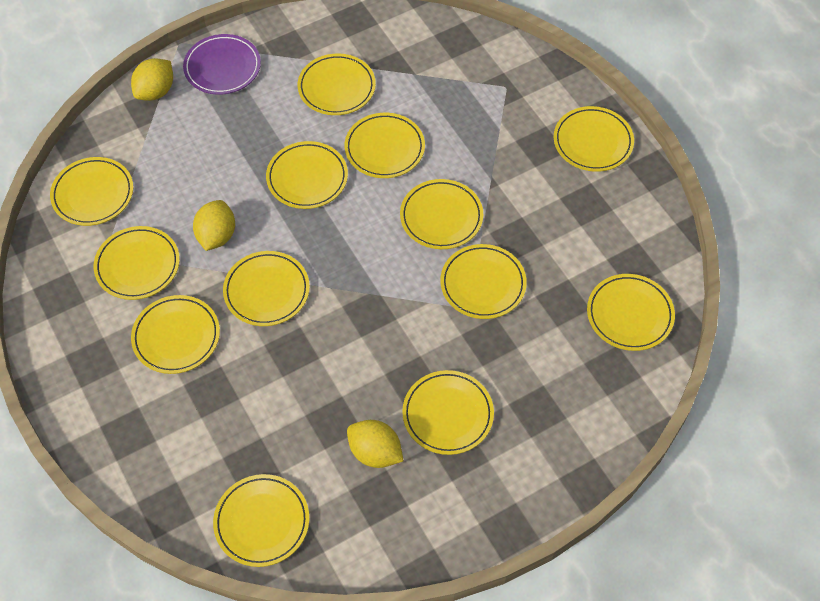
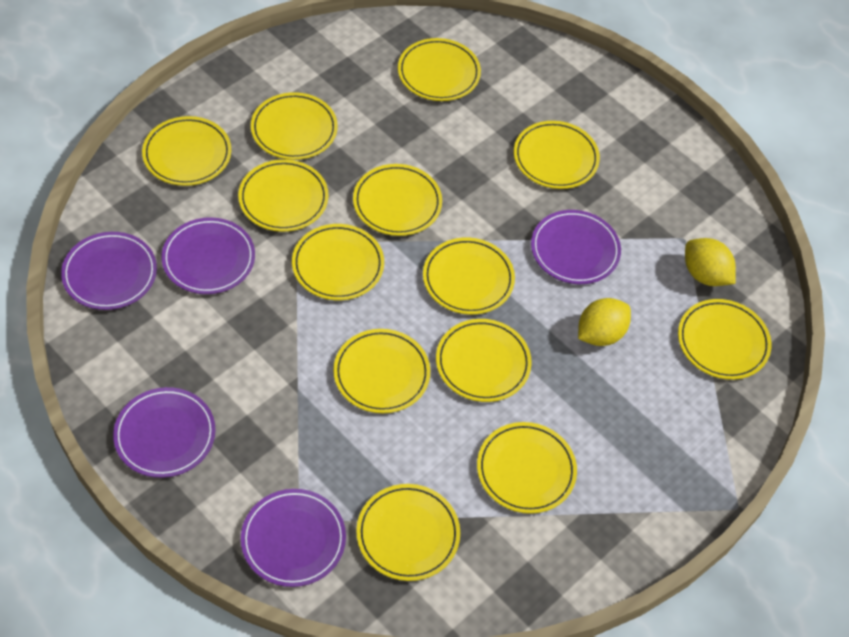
purple plate: 1 -> 5
yellow lemon: 3 -> 2

